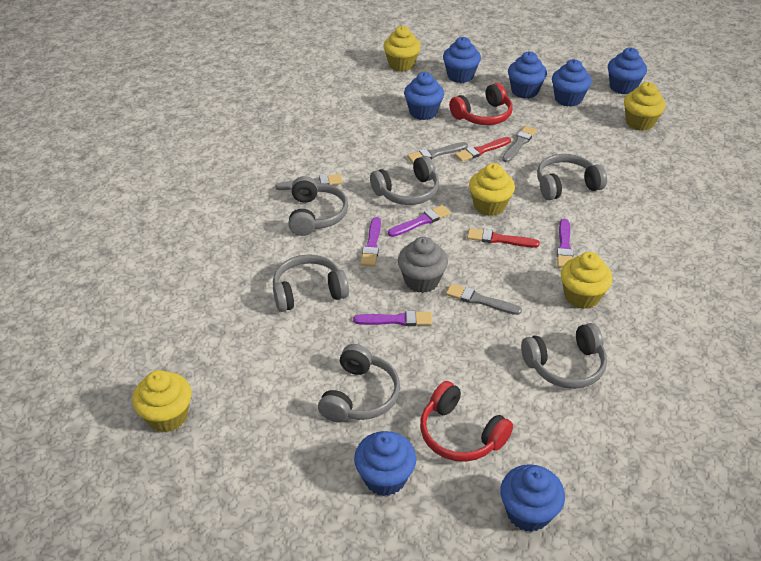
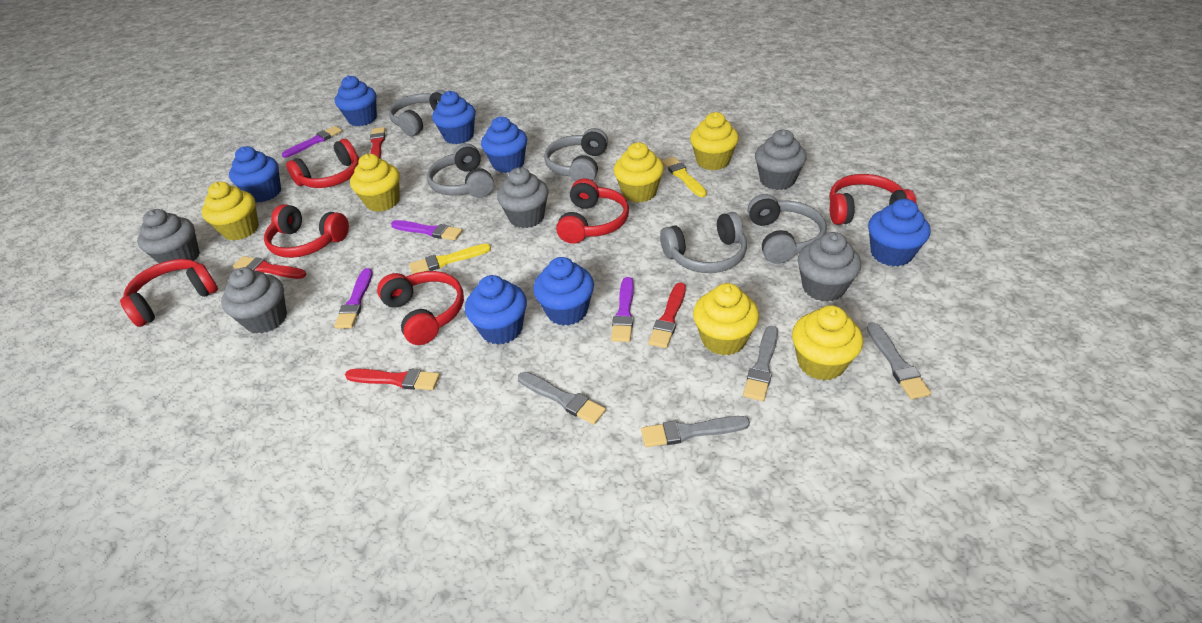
grey cupcake: 1 -> 5
grey headphones: 6 -> 5
red brush: 2 -> 4
red headphones: 2 -> 6
yellow brush: 0 -> 2
yellow cupcake: 5 -> 6

